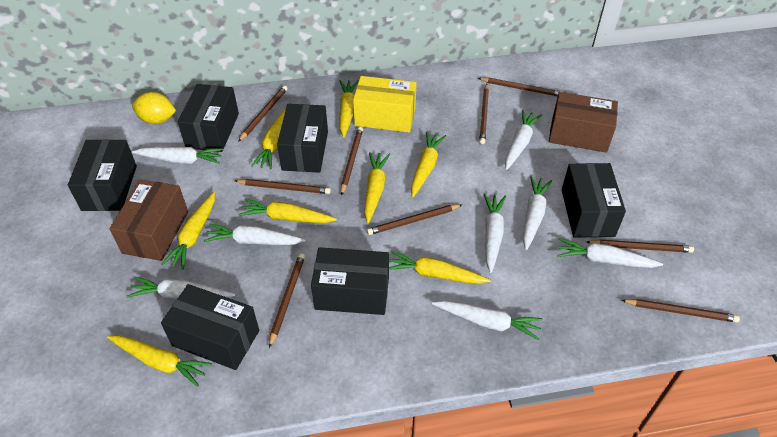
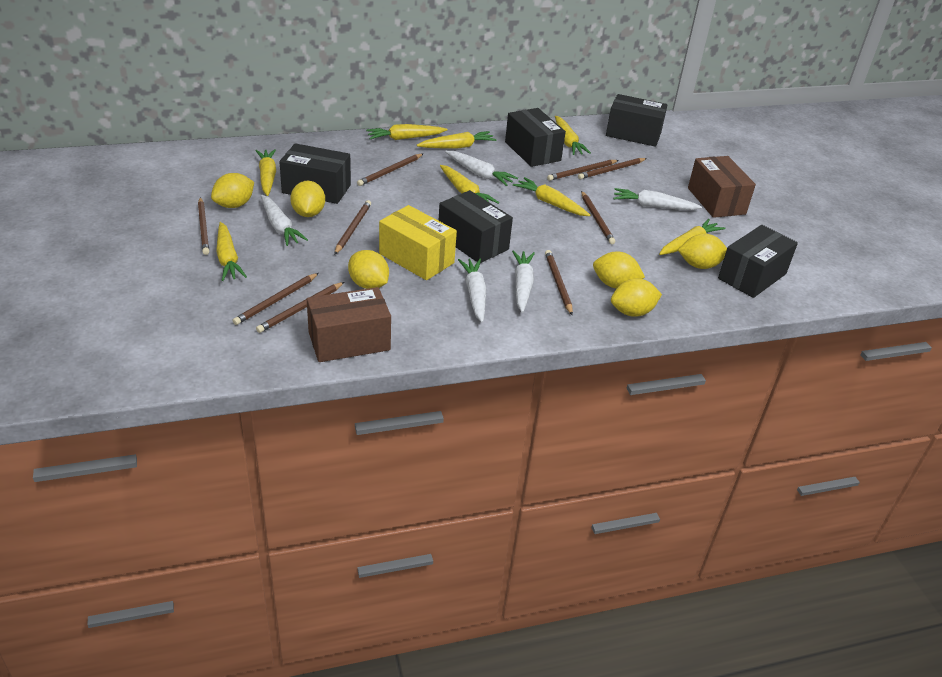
black box: 6 -> 5
white carrot: 8 -> 5
yellow lemon: 1 -> 6

